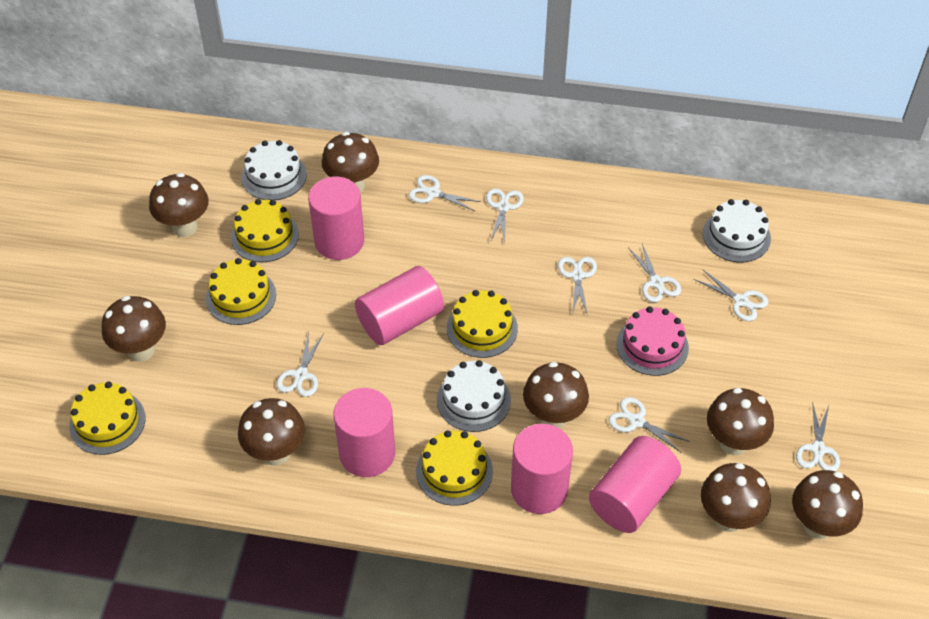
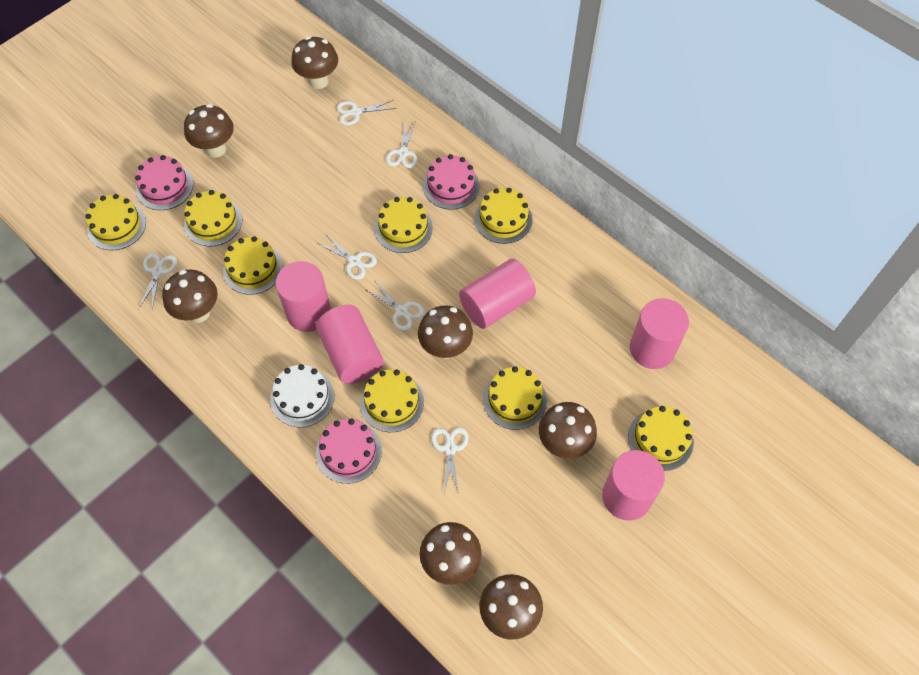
brown mushroom: 8 -> 7
pink cake: 1 -> 3
white cake: 3 -> 1
white scissors: 8 -> 6
yellow cake: 5 -> 8

